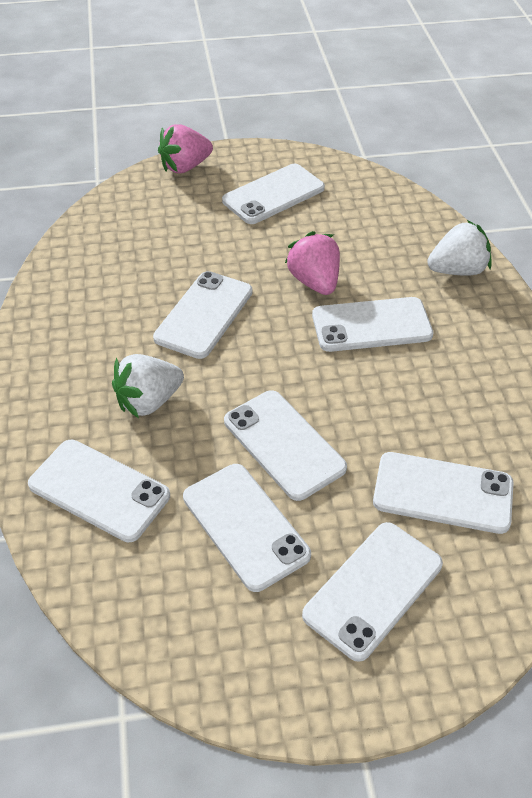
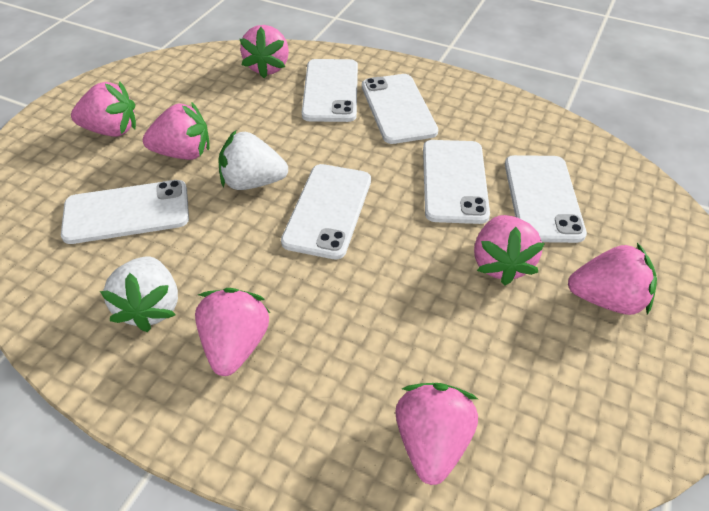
pink strawberry: 2 -> 7
white phone: 8 -> 6

